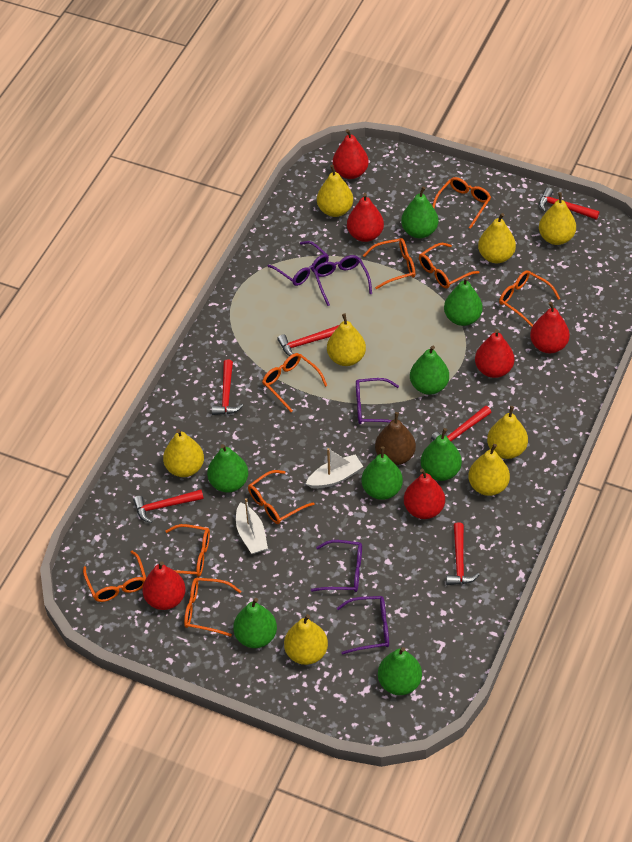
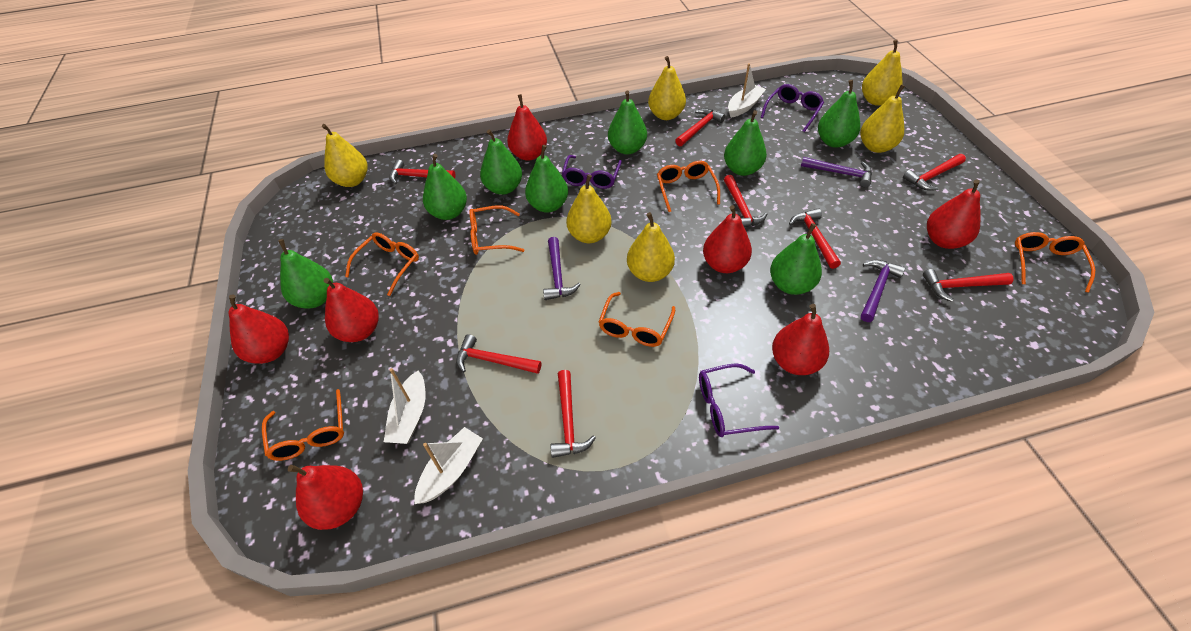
brown pear: 1 -> 0
orange glasses: 9 -> 6
purple glasses: 5 -> 3
purple hammer: 0 -> 3
red hammer: 6 -> 8
red pear: 6 -> 7
white boat: 2 -> 3
yellow pear: 8 -> 6

